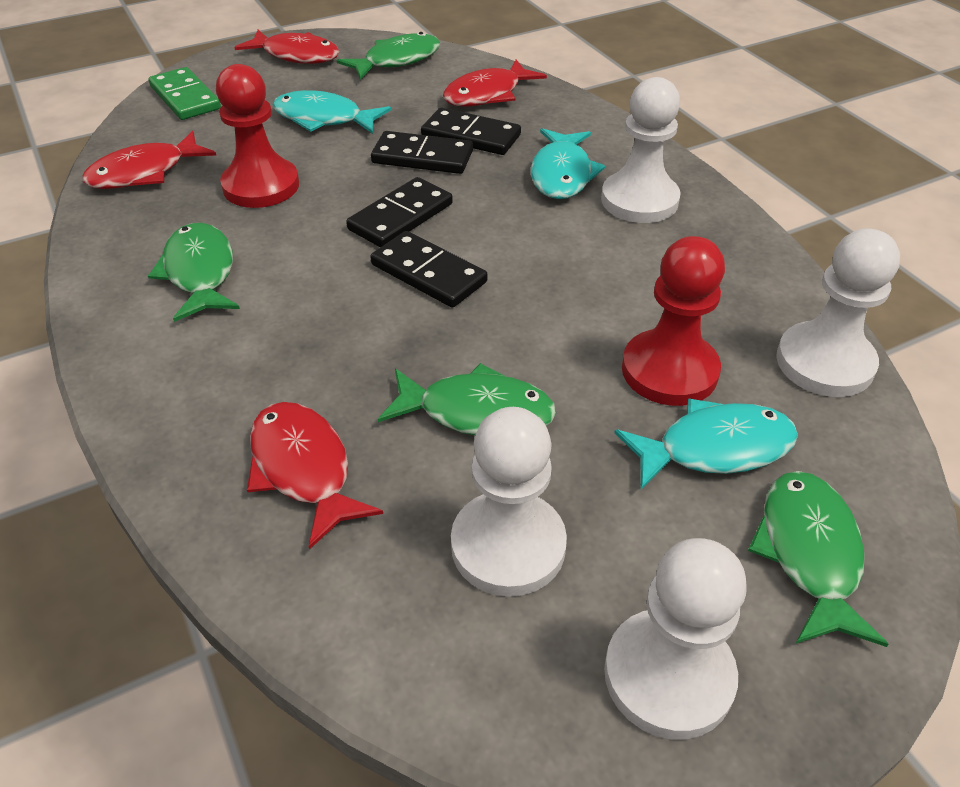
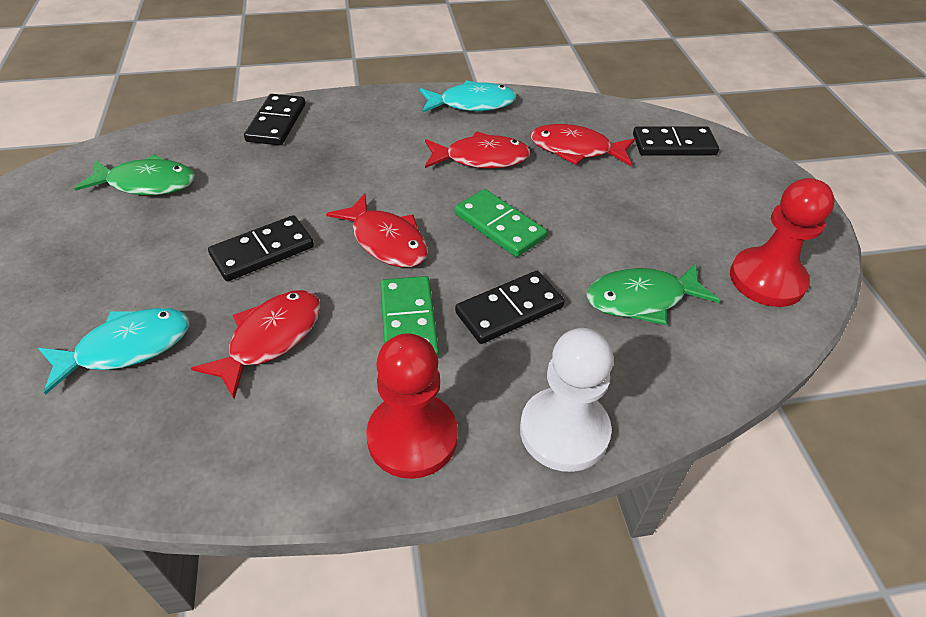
green domino: 1 -> 2
green fish: 4 -> 2
turquoise fish: 3 -> 2
white pawn: 4 -> 1

